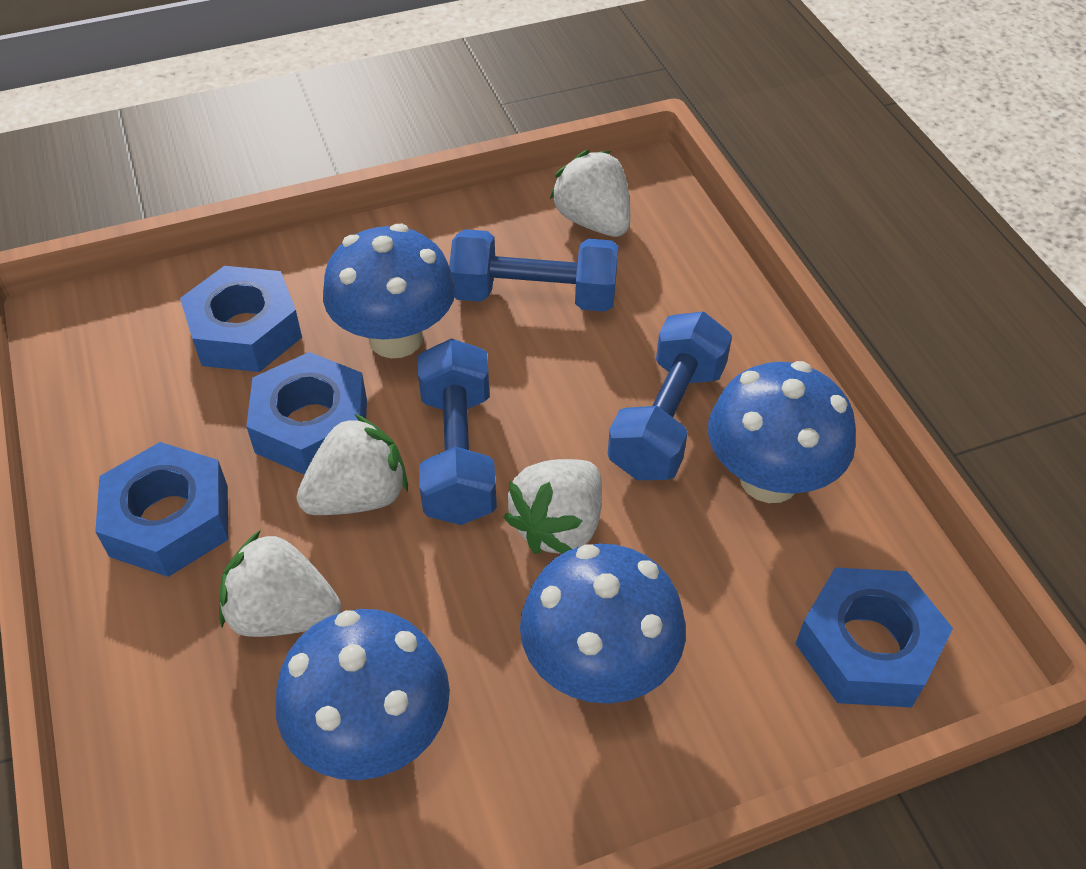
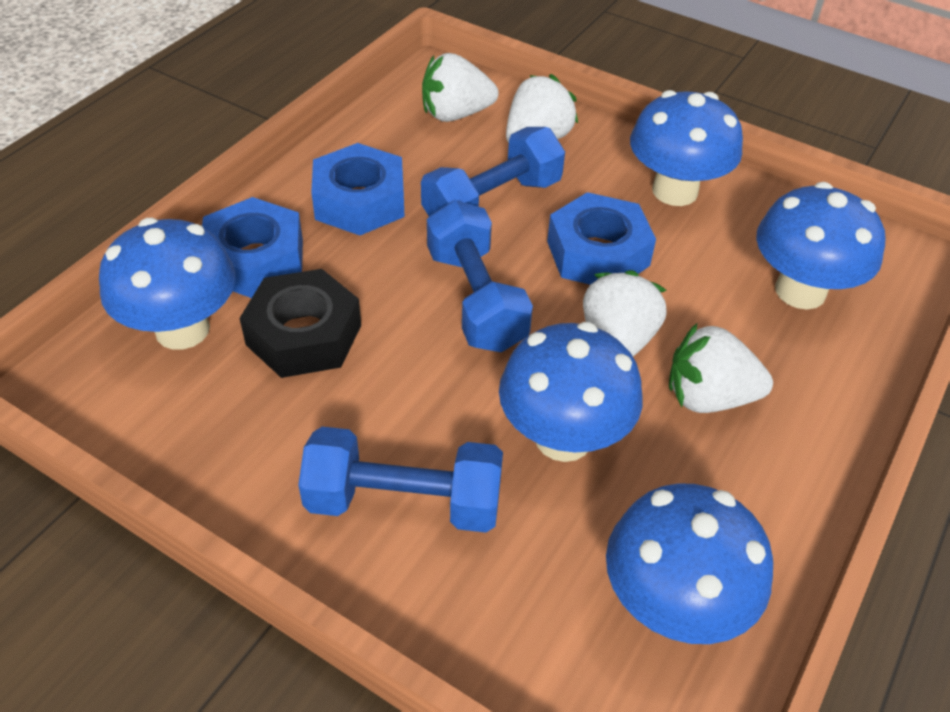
black nut: 0 -> 1
blue mushroom: 4 -> 5
blue nut: 4 -> 3

